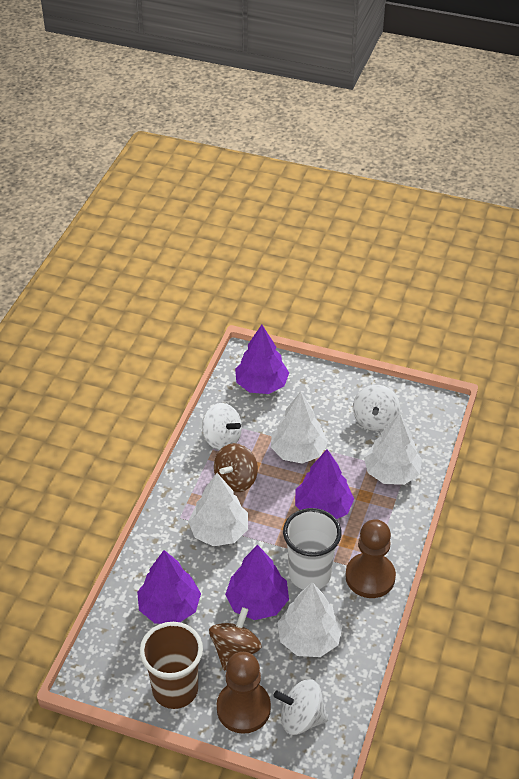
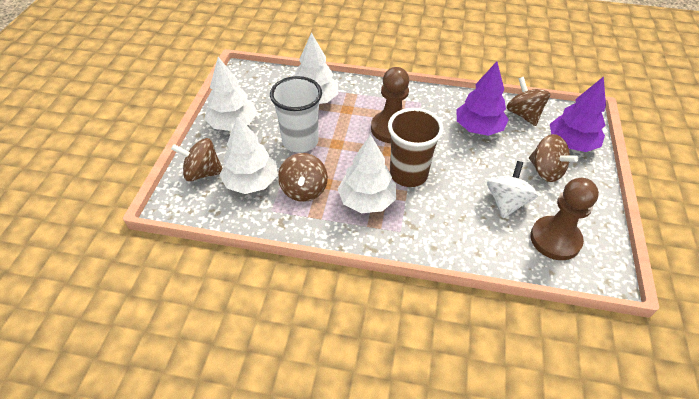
brown spinning top: 2 -> 4
purple tree: 4 -> 2
white spinning top: 3 -> 1

